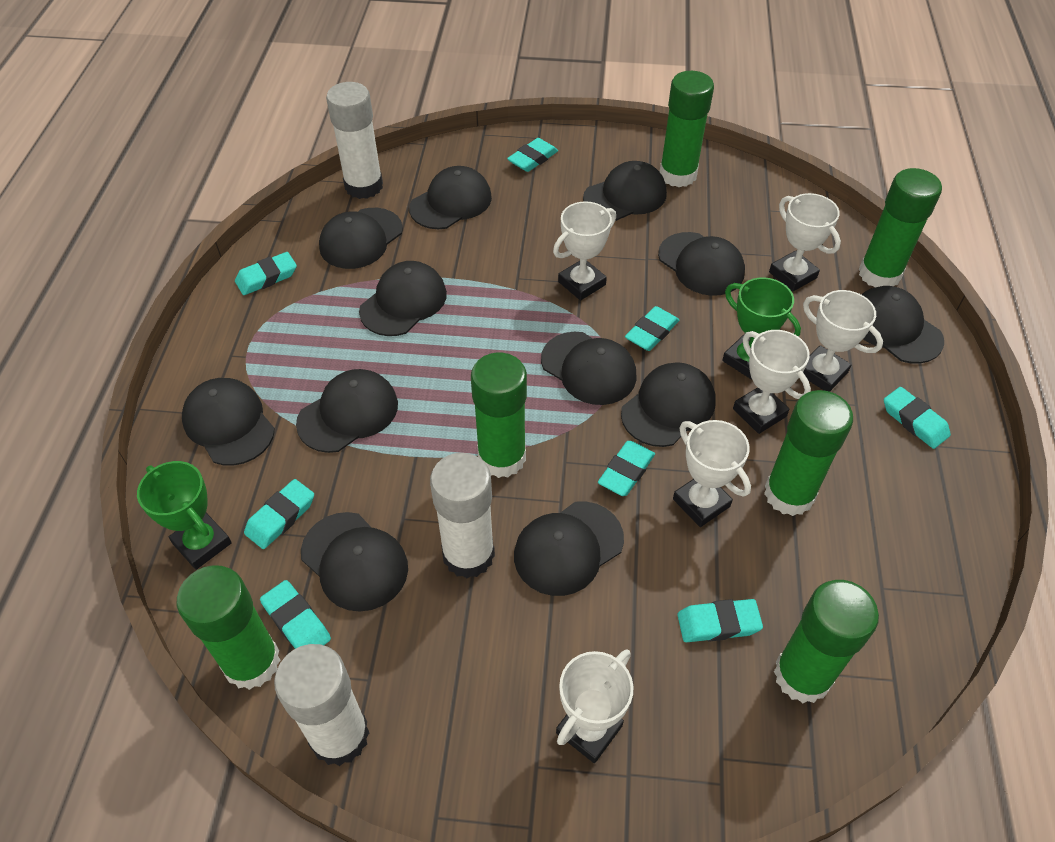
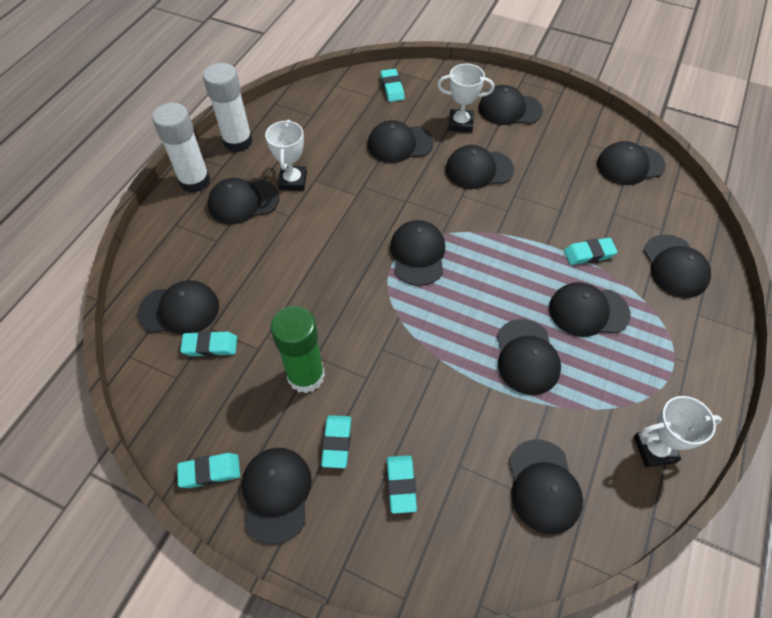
green glue stick: 6 -> 1
green trophy: 2 -> 0
turquoise eraser: 8 -> 6
white glue stick: 3 -> 2
white trophy: 6 -> 3

